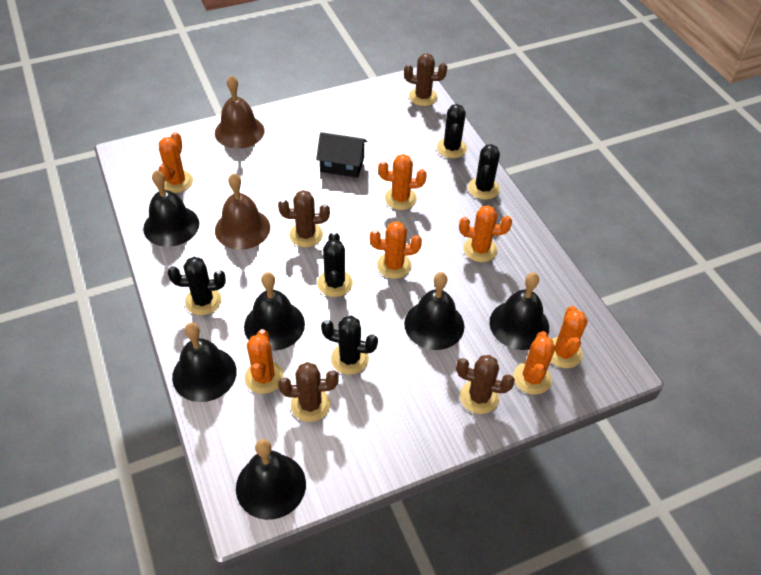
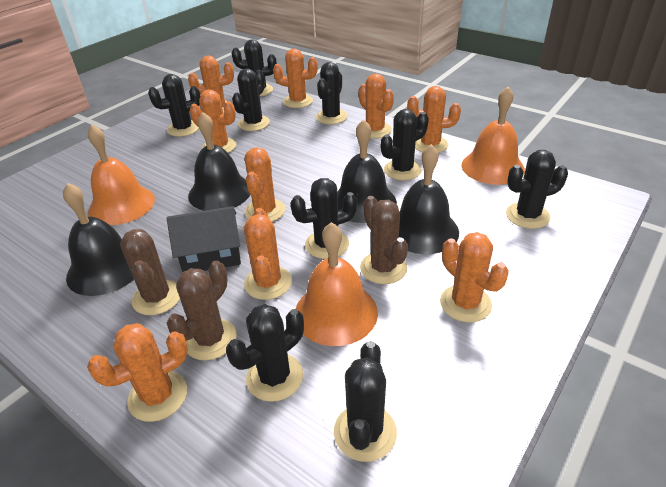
black bell: 6 -> 4
black cactus: 5 -> 9
brown bell: 2 -> 0
brown cactus: 4 -> 3
orange bell: 0 -> 3
orange cactus: 7 -> 9

